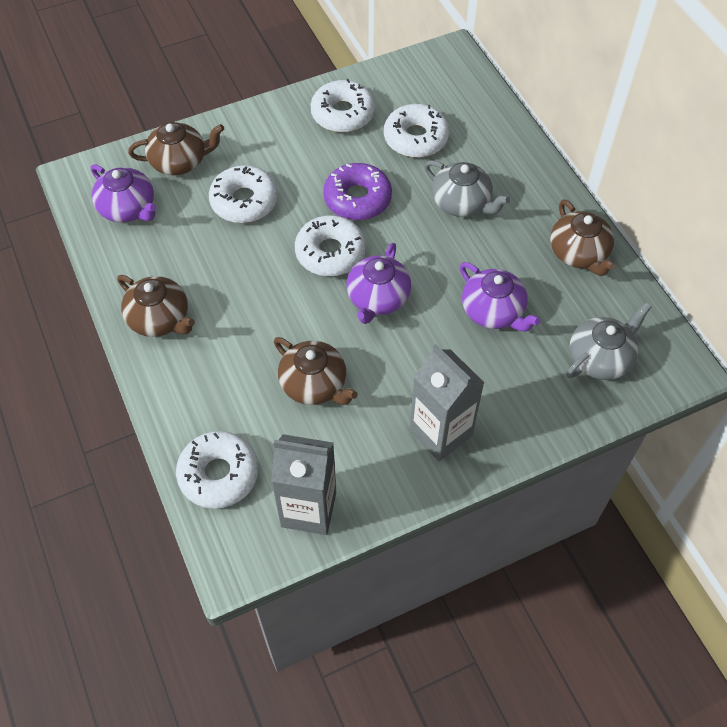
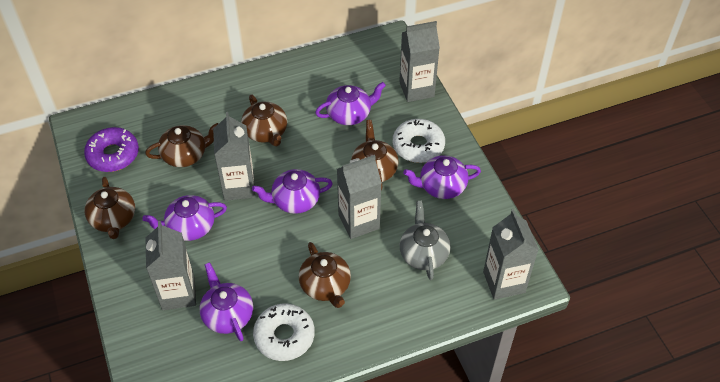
brown teapot: 4 -> 5
grey carton: 2 -> 5
grey teapot: 2 -> 1
purple teapot: 3 -> 5
white donut: 5 -> 2

